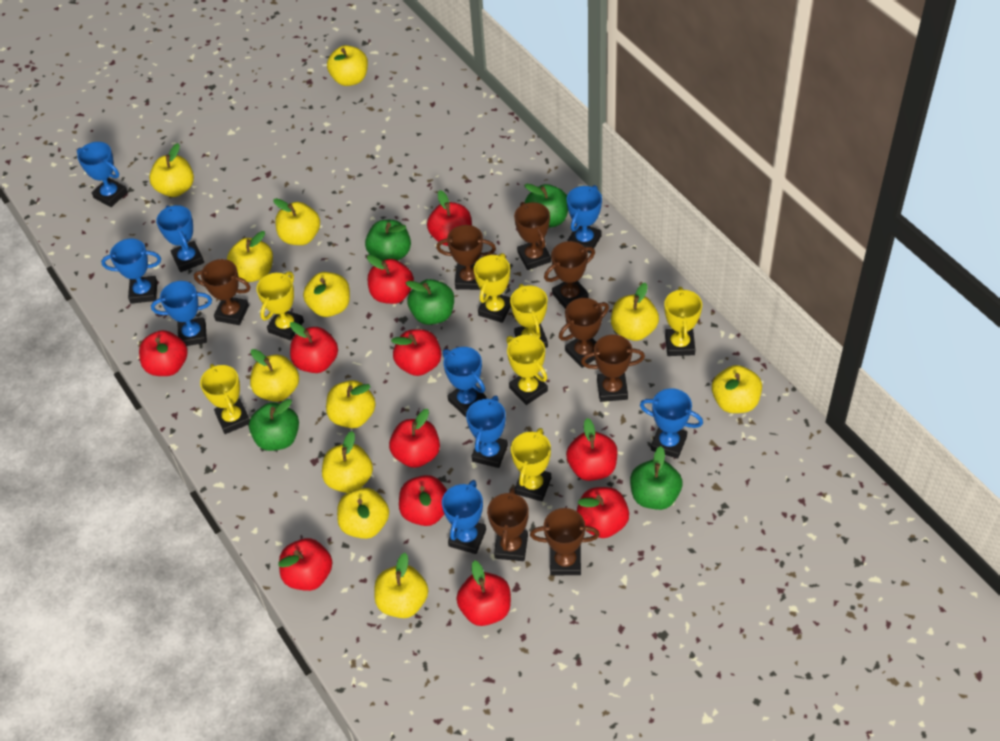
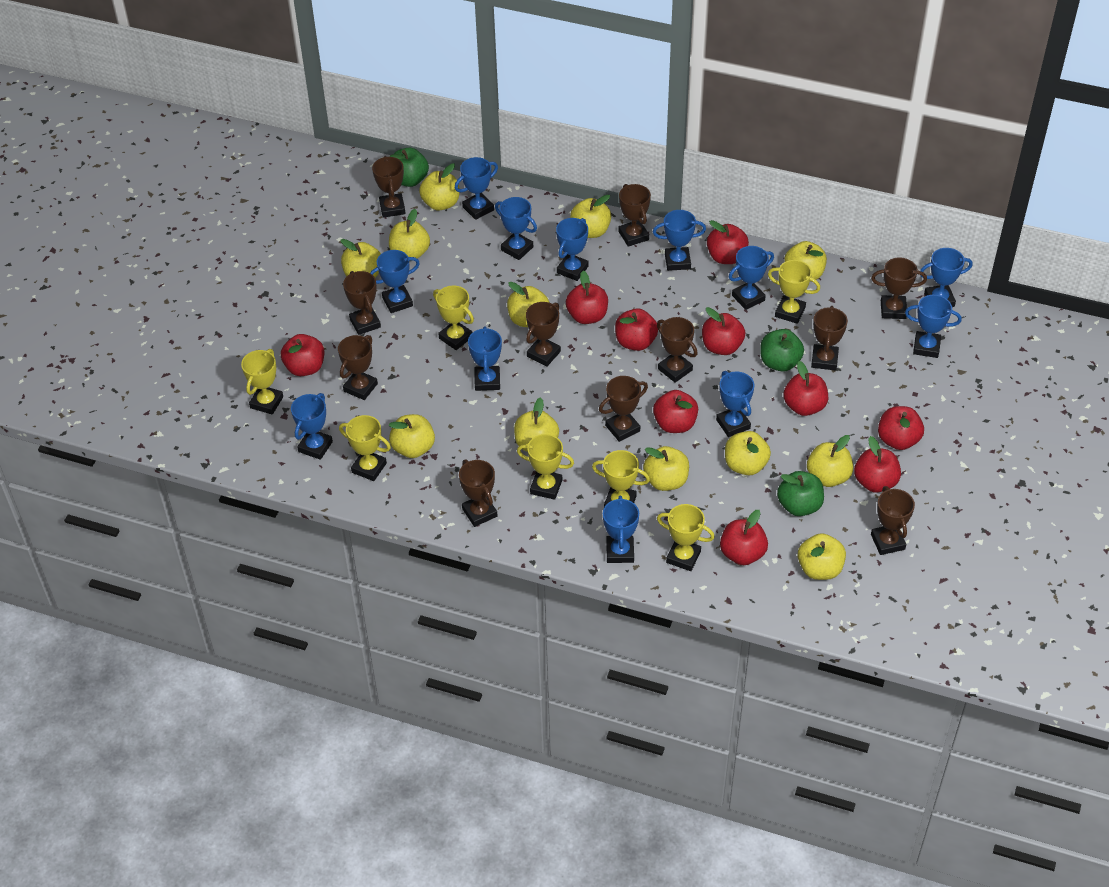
blue trophy: 9 -> 12
brown trophy: 8 -> 11
green apple: 5 -> 3
red apple: 11 -> 10

